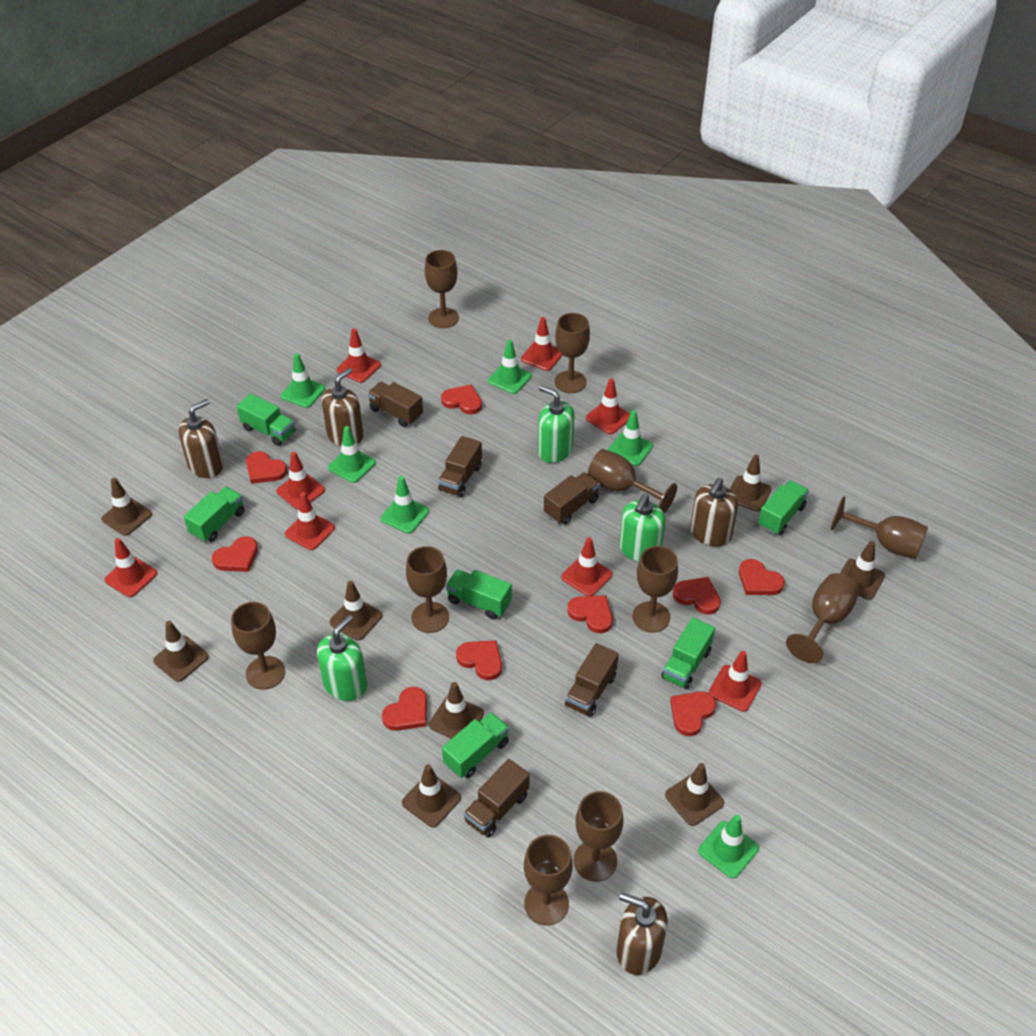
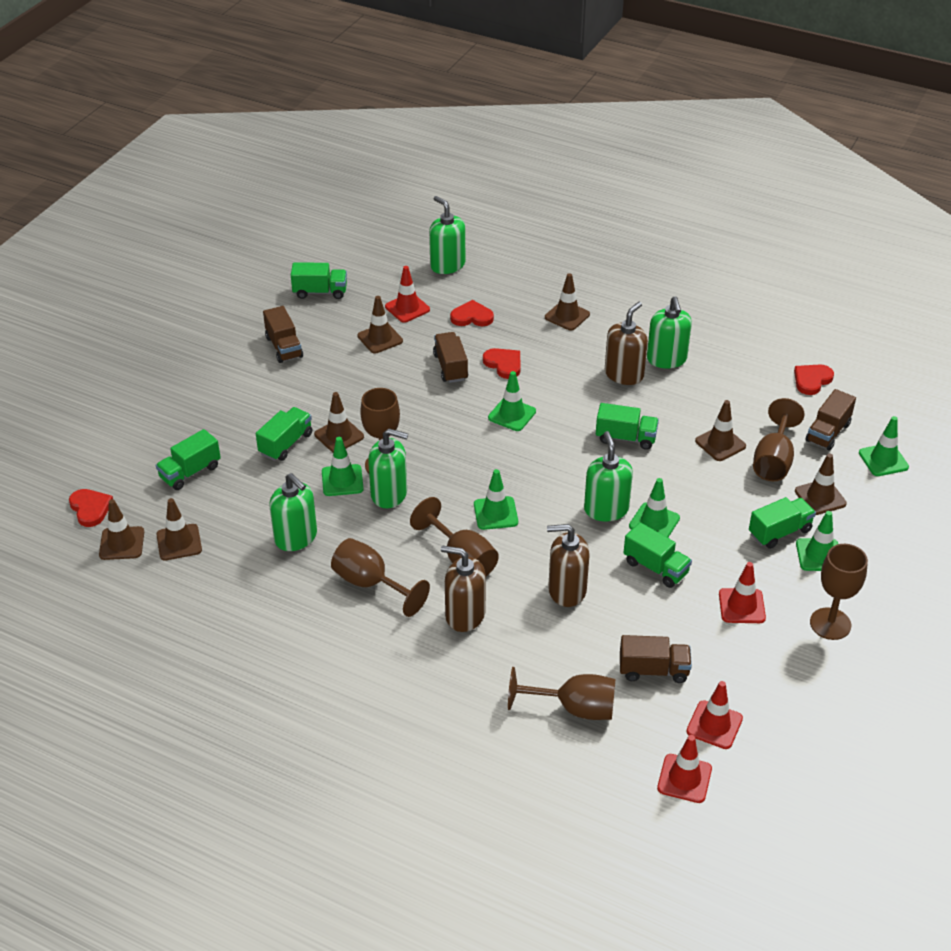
brown goblet: 10 -> 6
brown soap dispenser: 4 -> 3
brown traffic cone: 8 -> 7
brown truck: 5 -> 4
green soap dispenser: 3 -> 5
red heart: 9 -> 4
red traffic cone: 8 -> 4

